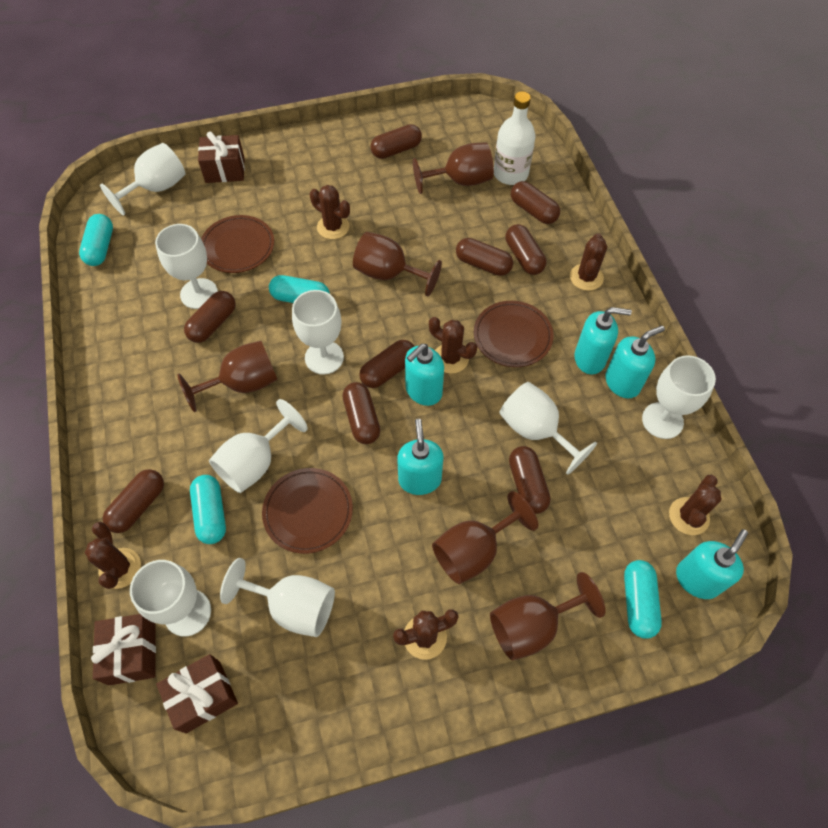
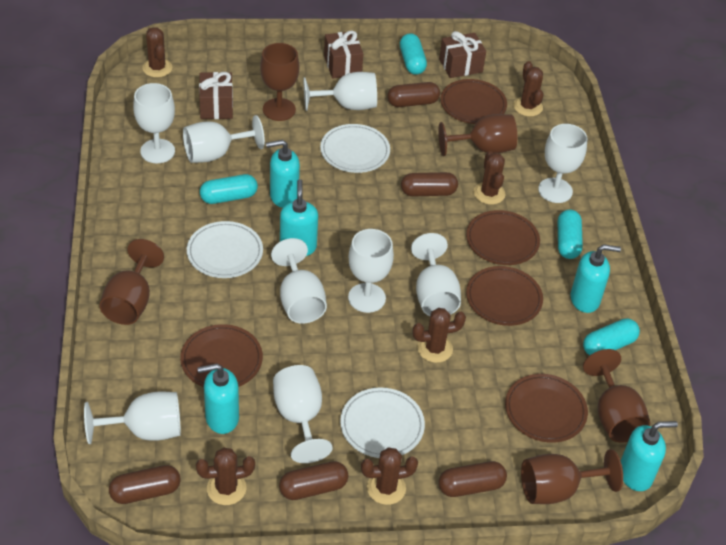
brown capsule: 9 -> 5
brown plate: 3 -> 5
white bottle: 1 -> 0
white goblet: 8 -> 9
white plate: 0 -> 3

